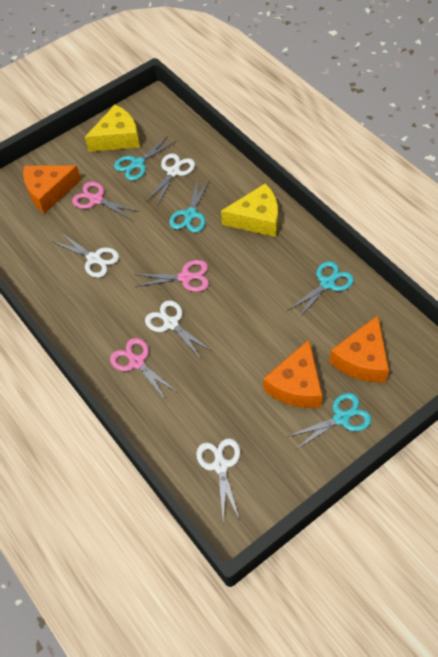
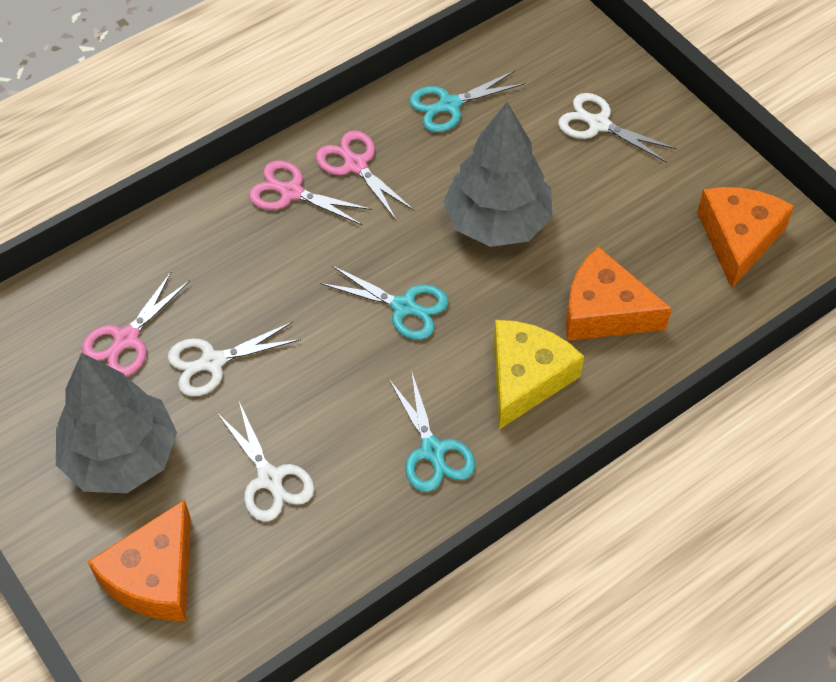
grey tree: 0 -> 2
turquoise scissors: 4 -> 3
white scissors: 4 -> 3
yellow cheese: 2 -> 1

